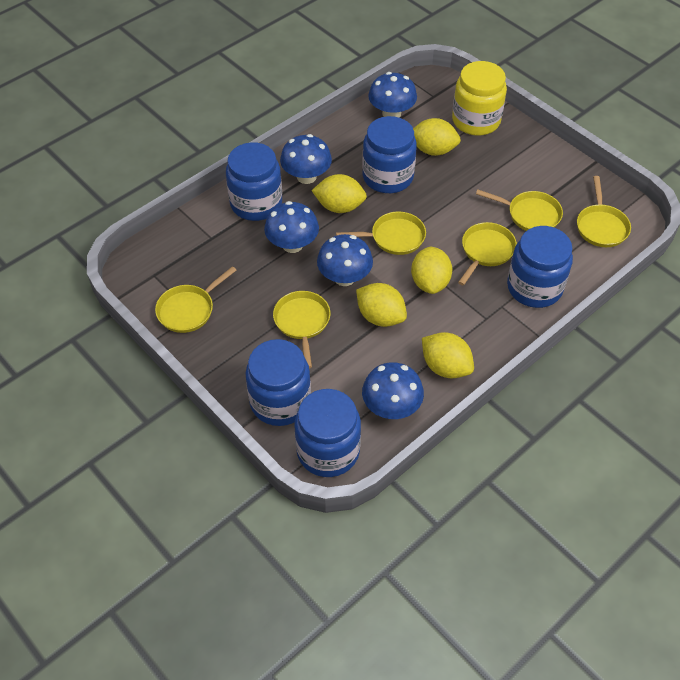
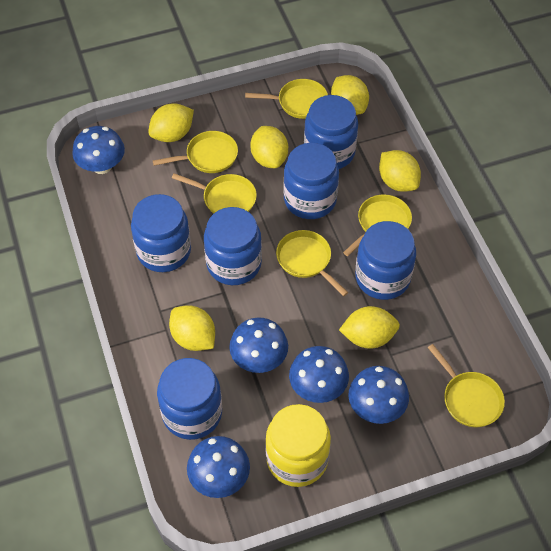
blue jar: 5 -> 6
yellow lemon: 5 -> 6

